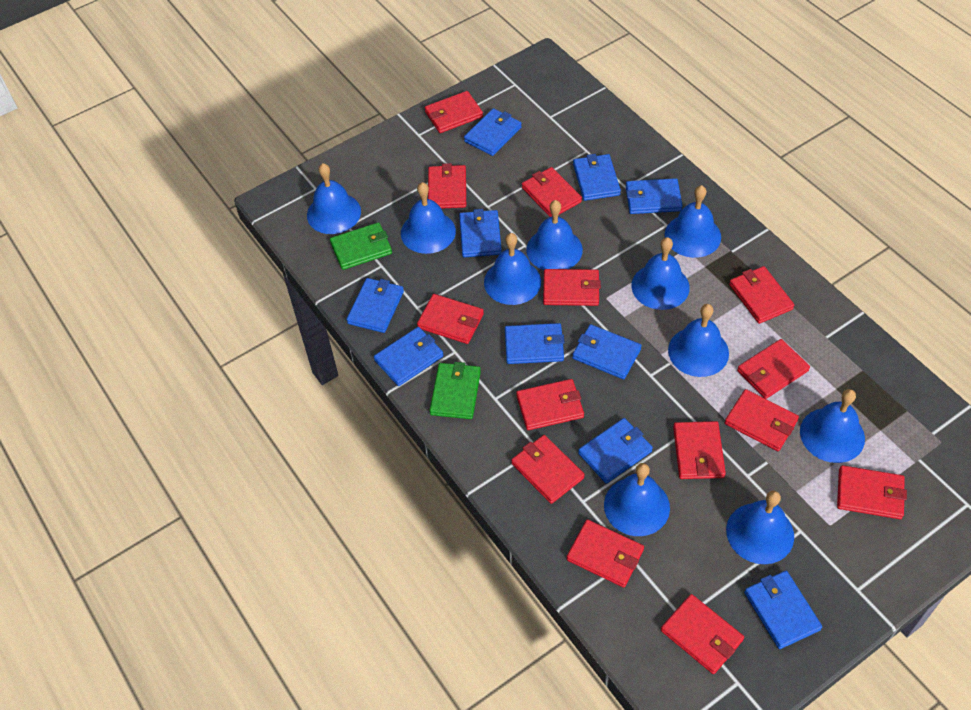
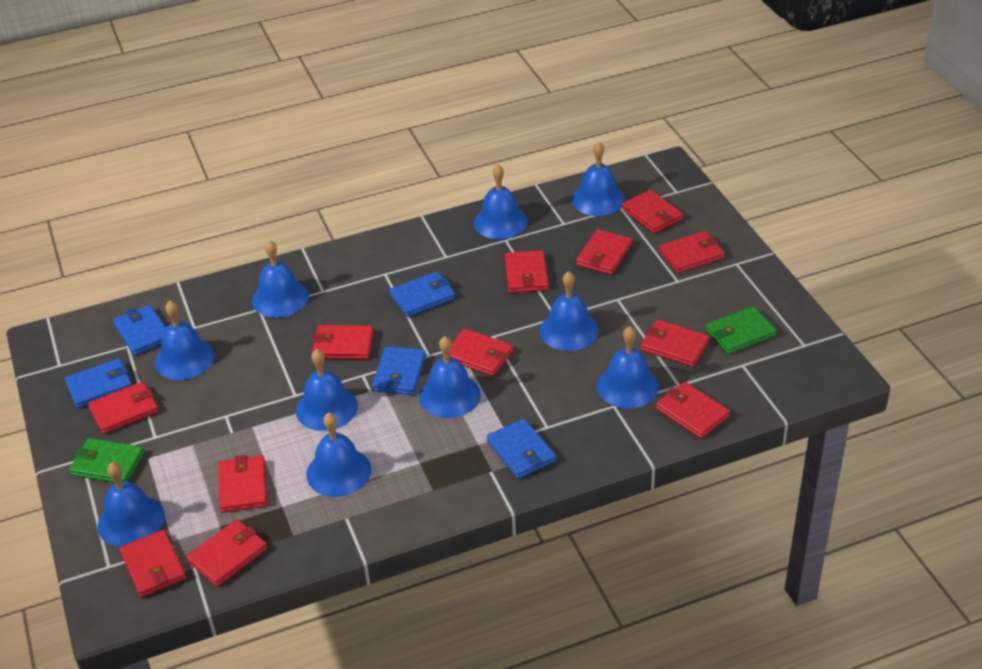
blue wallet: 10 -> 5
red wallet: 14 -> 12

